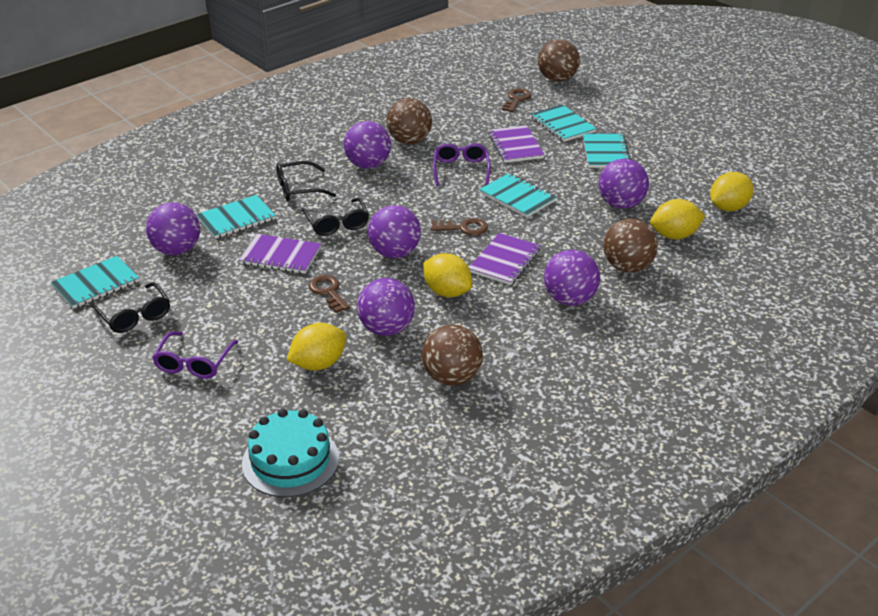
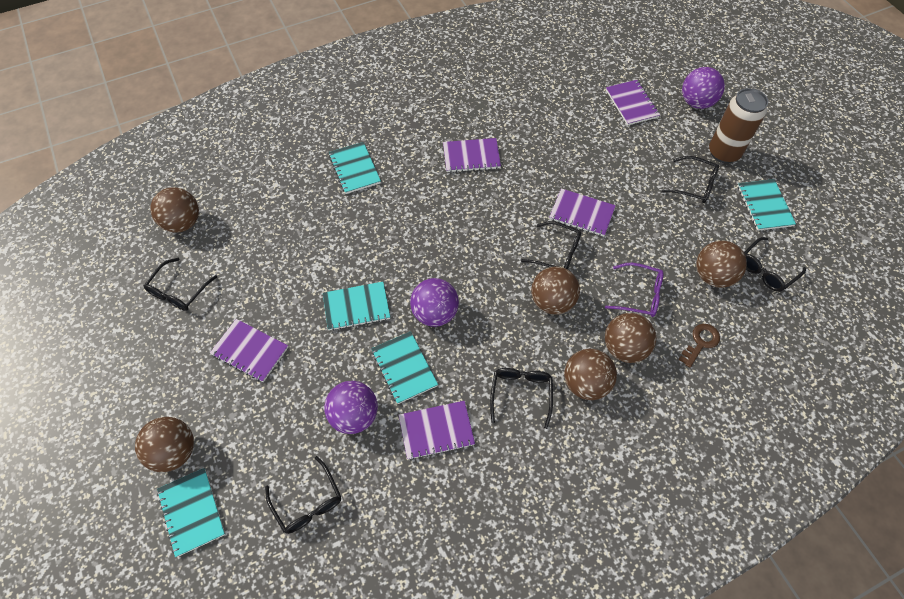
black glasses: 3 -> 6
brown ball: 4 -> 6
brown can: 0 -> 1
brown key: 3 -> 1
purple ball: 6 -> 3
purple glasses: 2 -> 1
purple notebook: 3 -> 5
turquoise cake: 1 -> 0
yellow lemon: 4 -> 0

